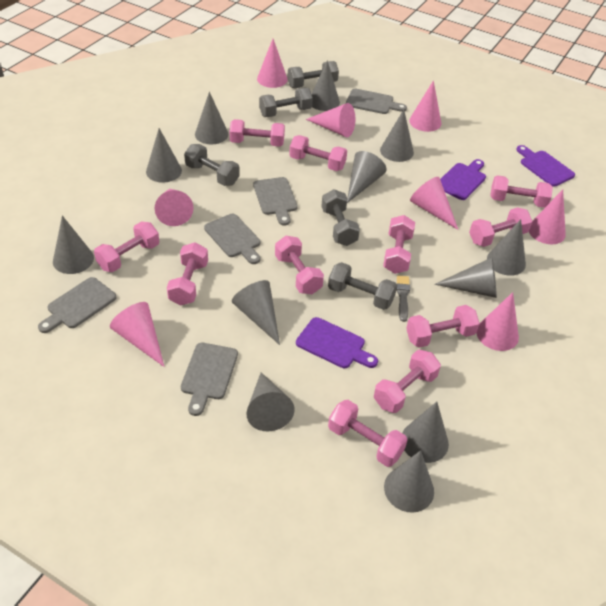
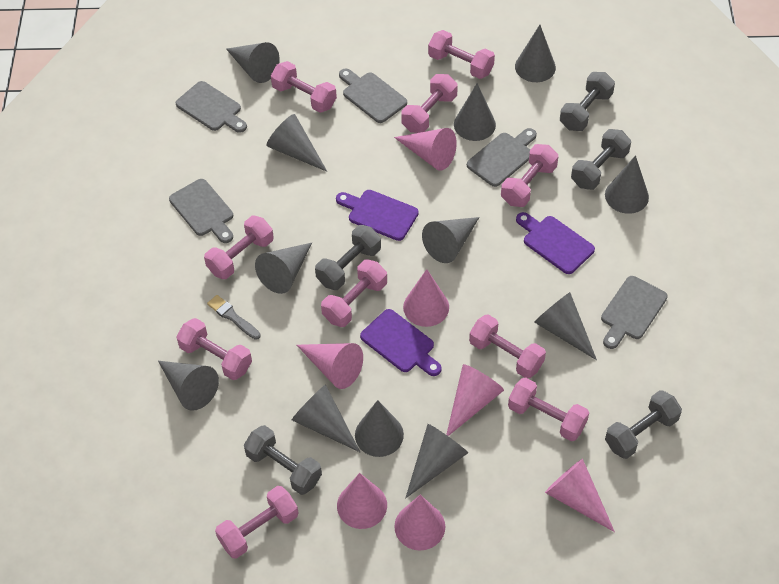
pink cone: 8 -> 7
pink dumbbell: 11 -> 10

